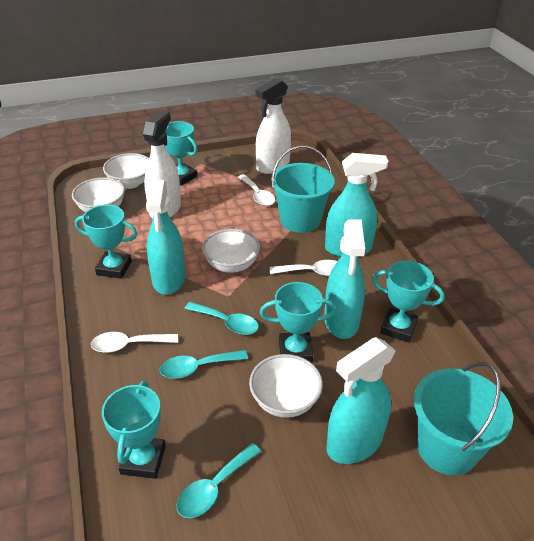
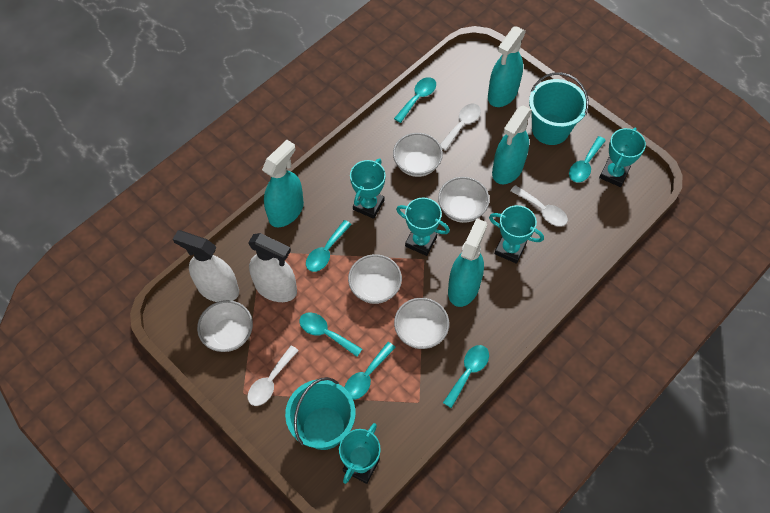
turquoise spoon: 3 -> 6
white bowl: 4 -> 5

